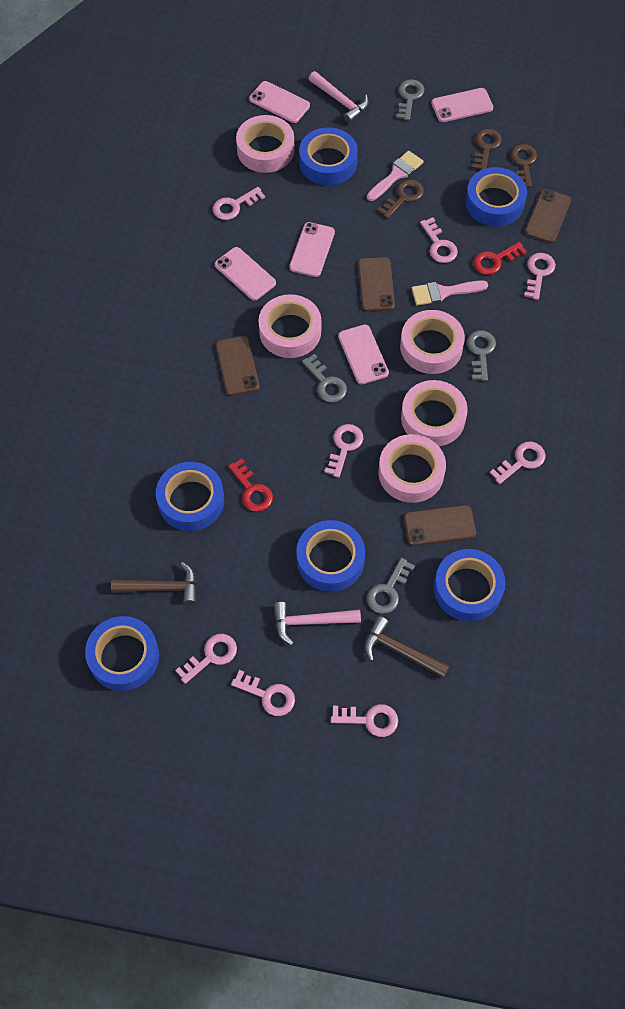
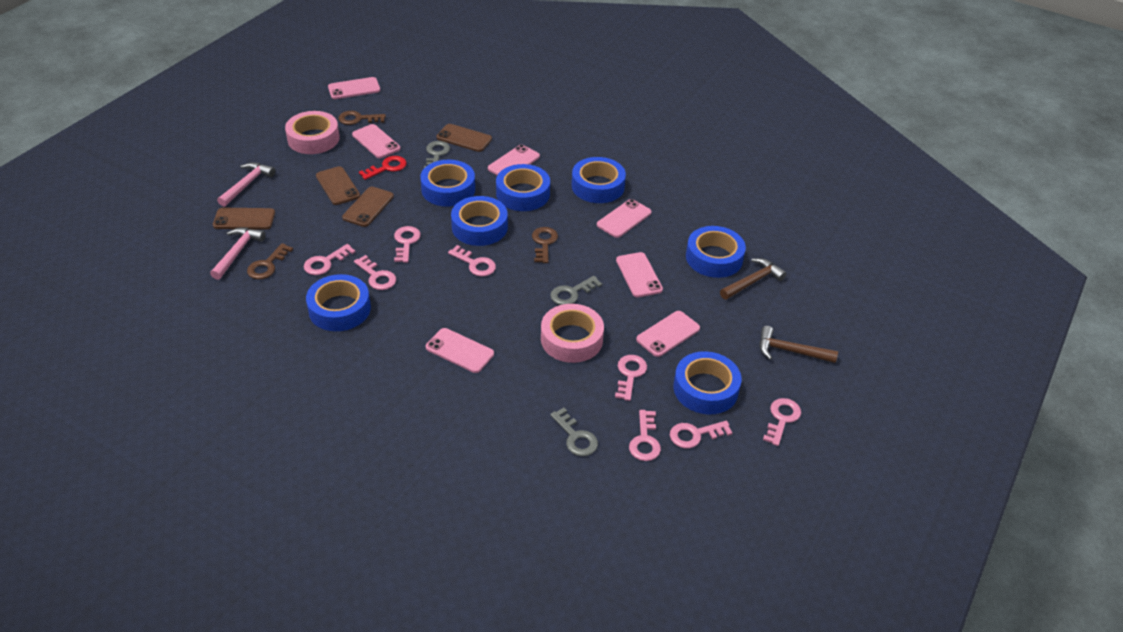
blue tape: 6 -> 7
grey key: 4 -> 3
pink brush: 2 -> 0
pink phone: 5 -> 7
pink tape: 5 -> 2
red key: 2 -> 1

